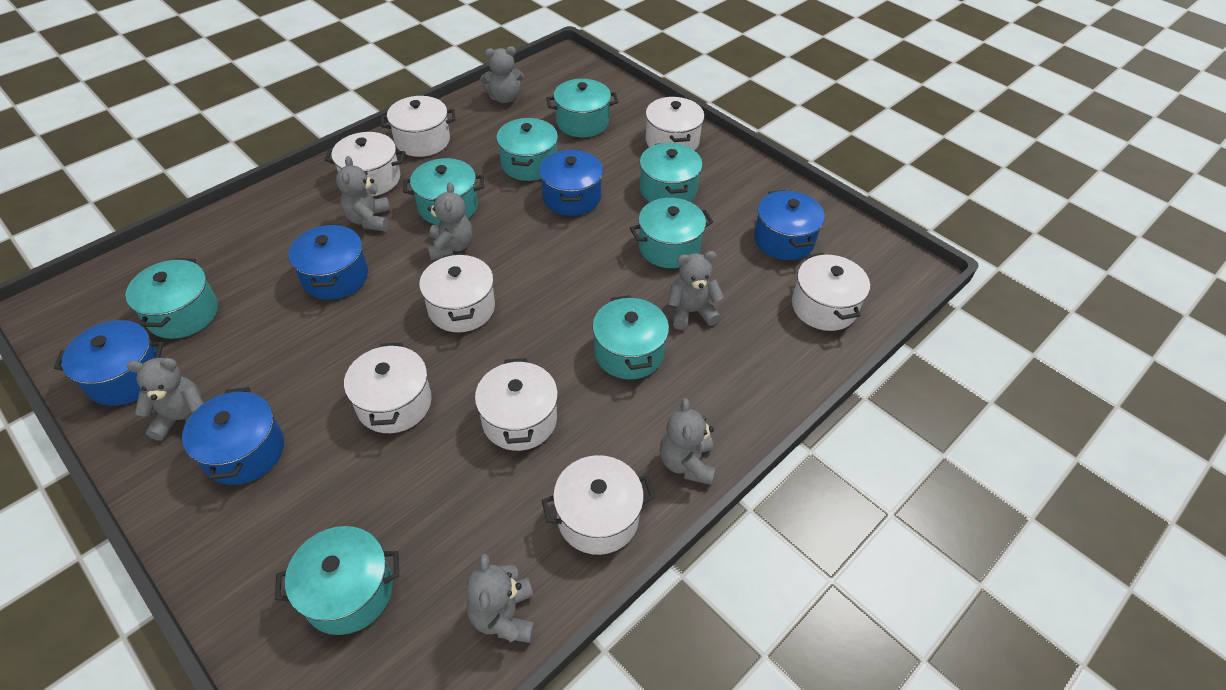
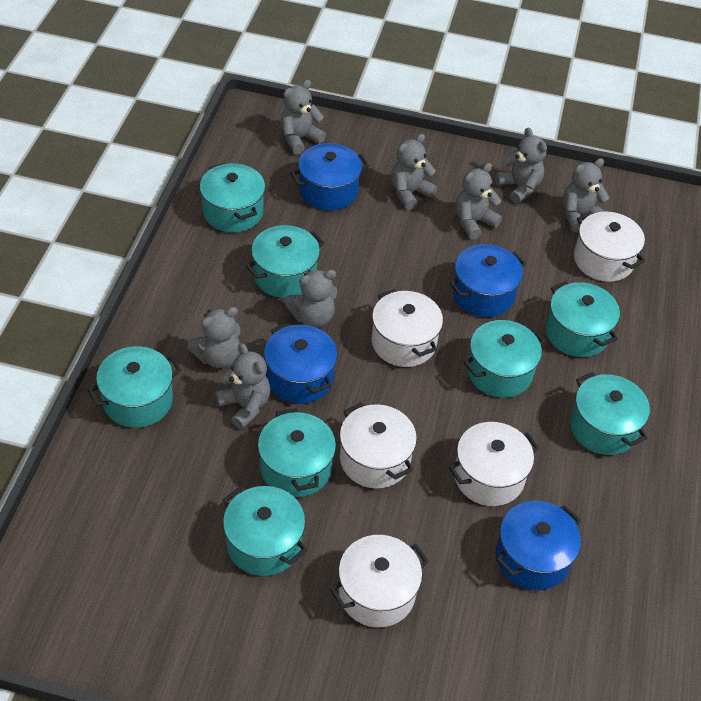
blue pot: 5 -> 4
grey teddy bear: 7 -> 8
white pot: 8 -> 5

